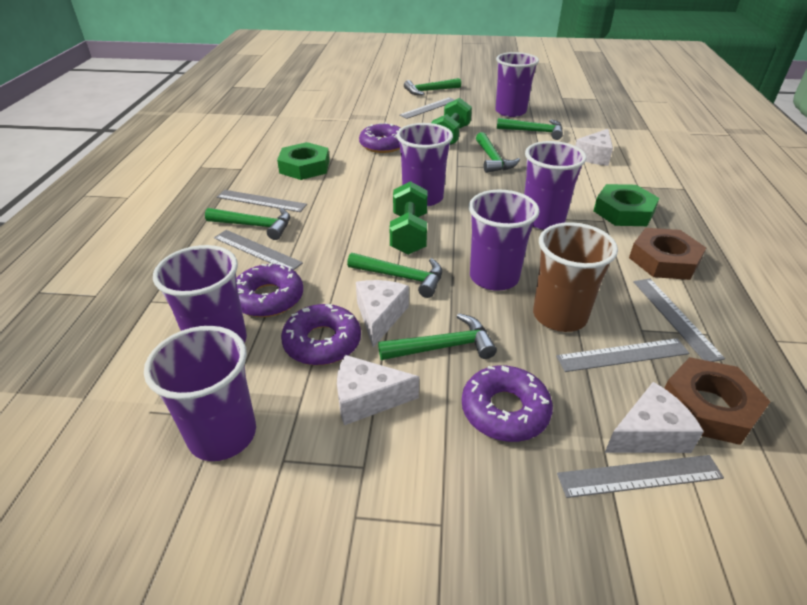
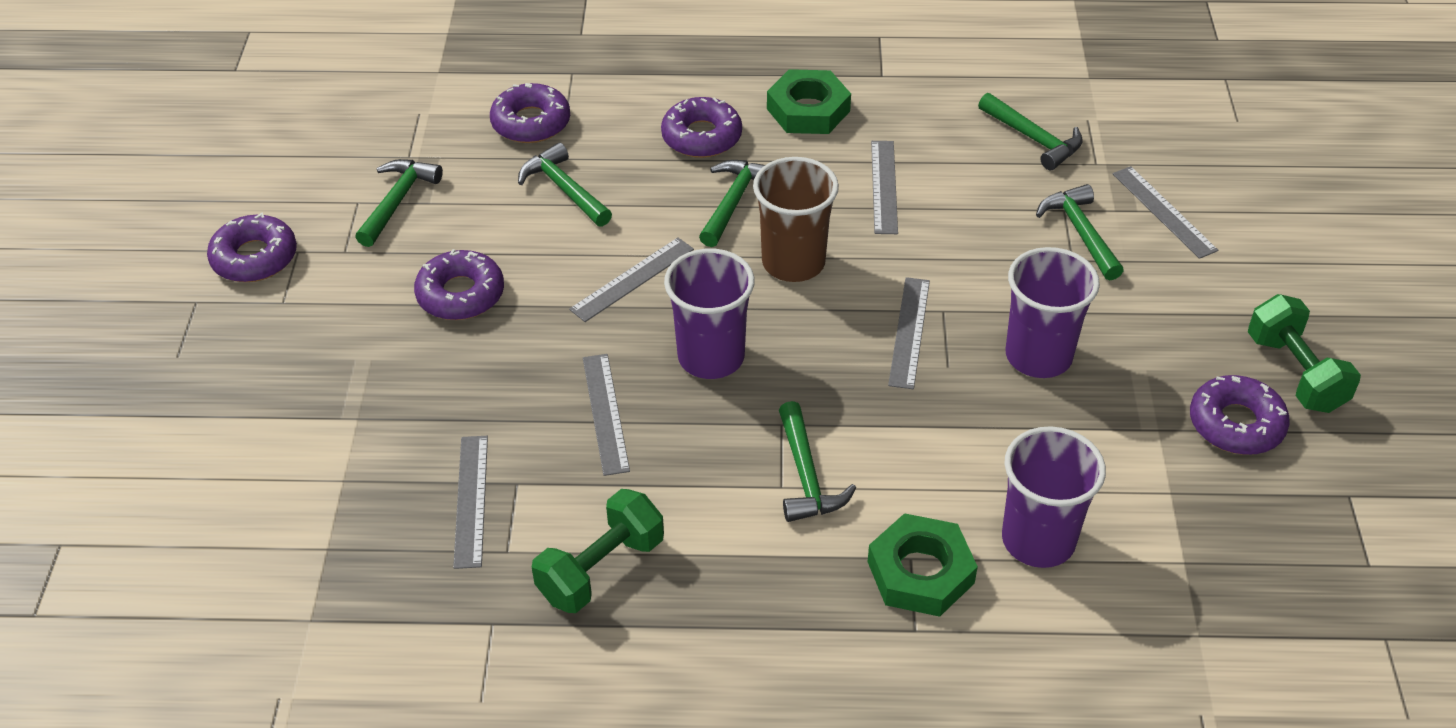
brown nut: 2 -> 0
purple cup: 6 -> 3
purple donut: 4 -> 5
white cheese: 4 -> 0

